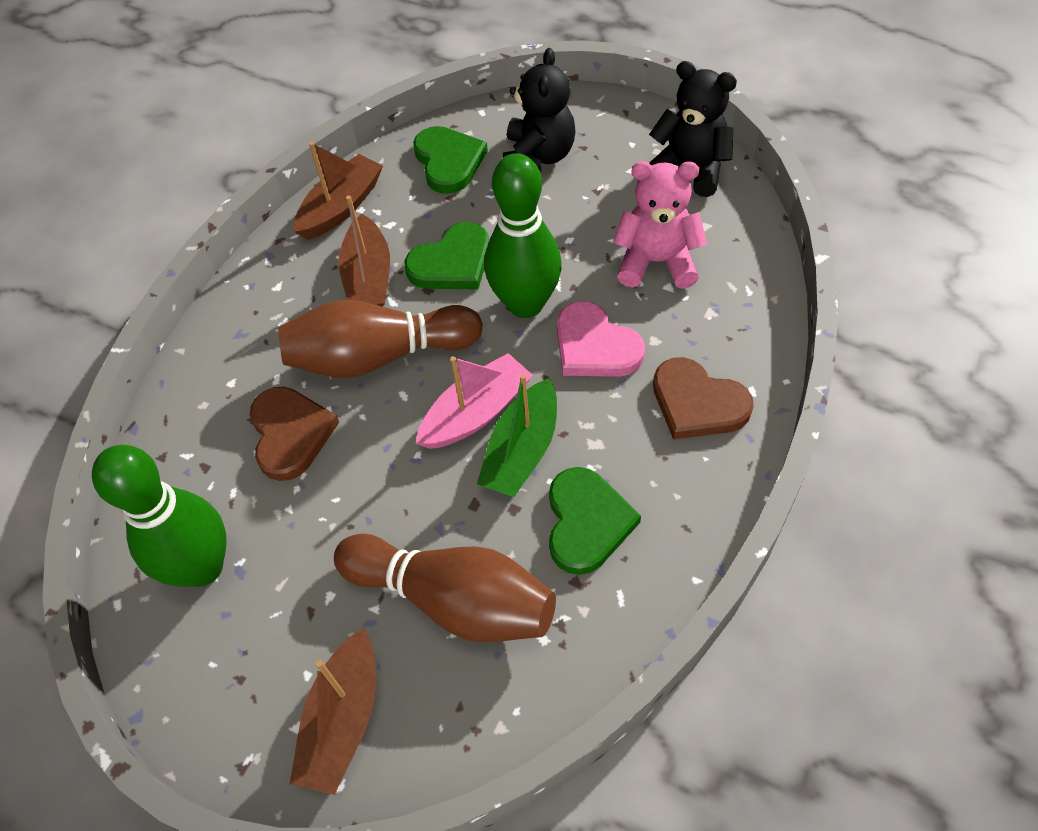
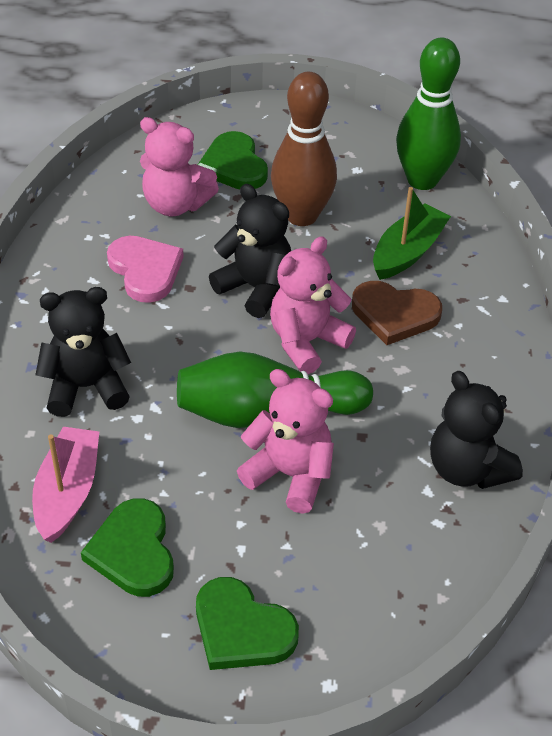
black teddy bear: 2 -> 3
brown boat: 3 -> 0
brown bowling pin: 2 -> 1
brown heart: 2 -> 1
pink teddy bear: 1 -> 3

